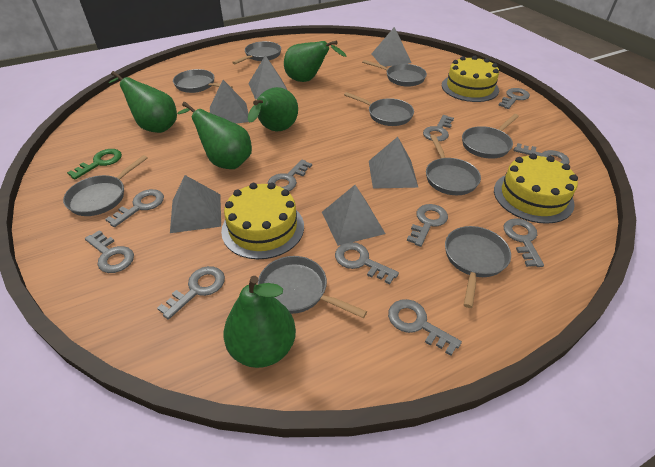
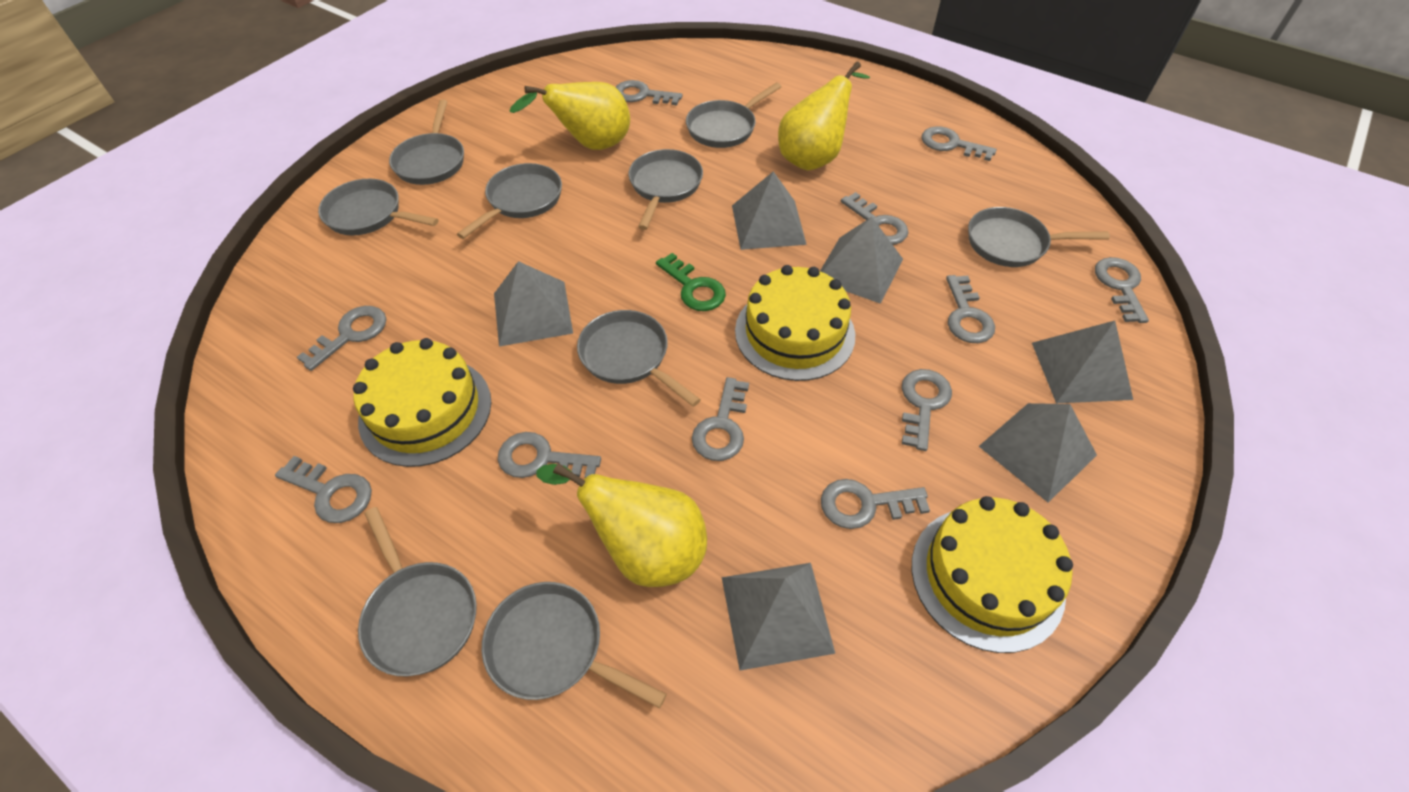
green pear: 5 -> 0
yellow pear: 0 -> 3

